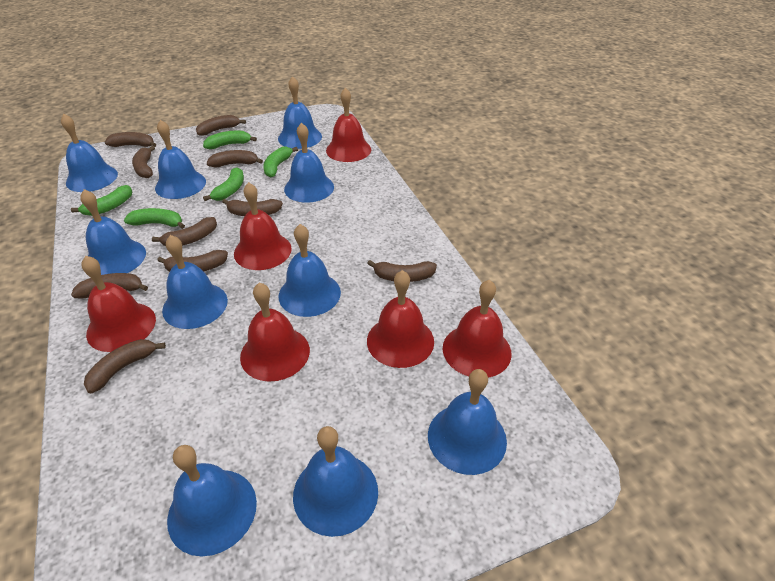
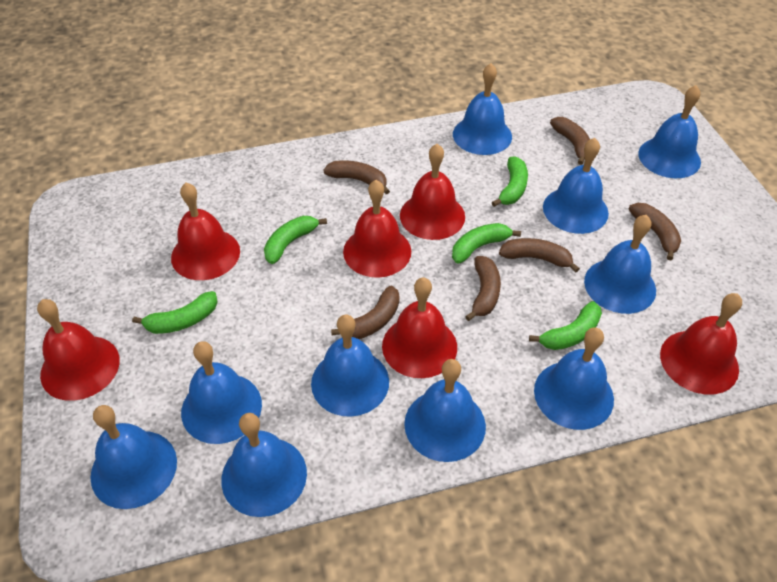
brown banana: 10 -> 6

